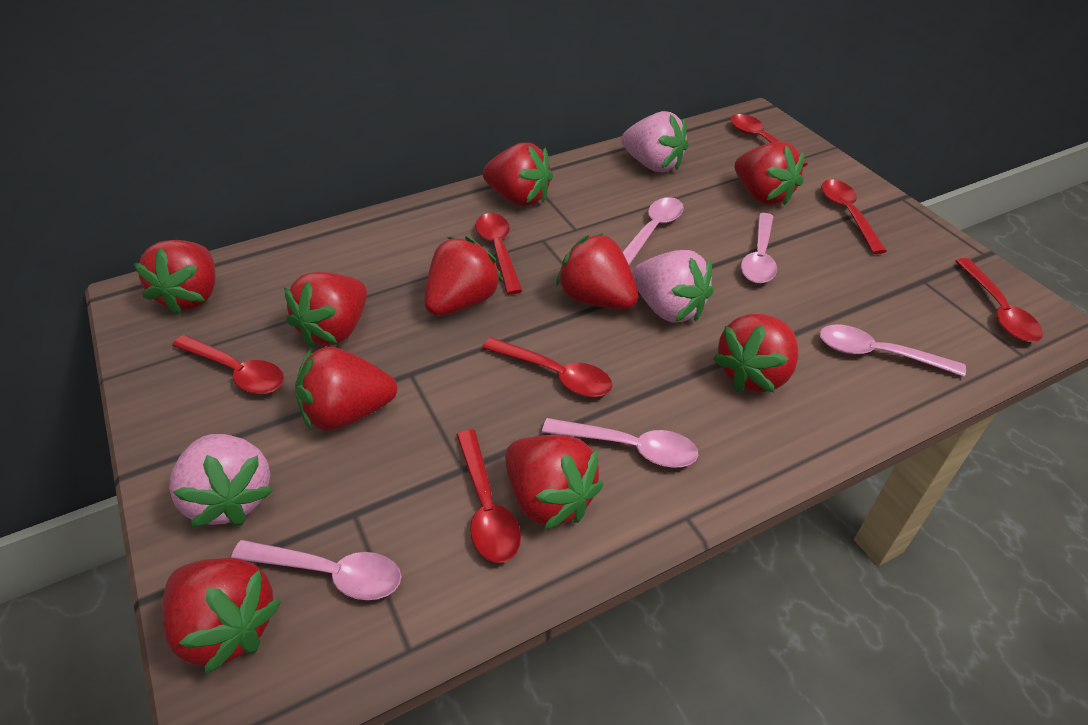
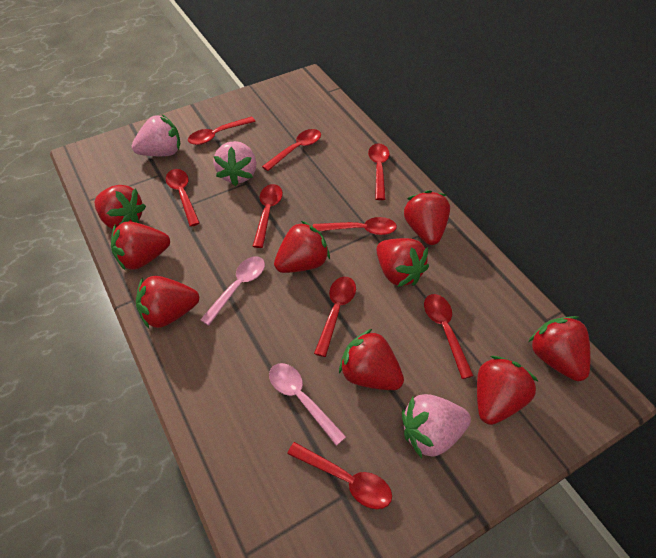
pink spoon: 5 -> 2
red spoon: 7 -> 9
red strawberry: 10 -> 9

